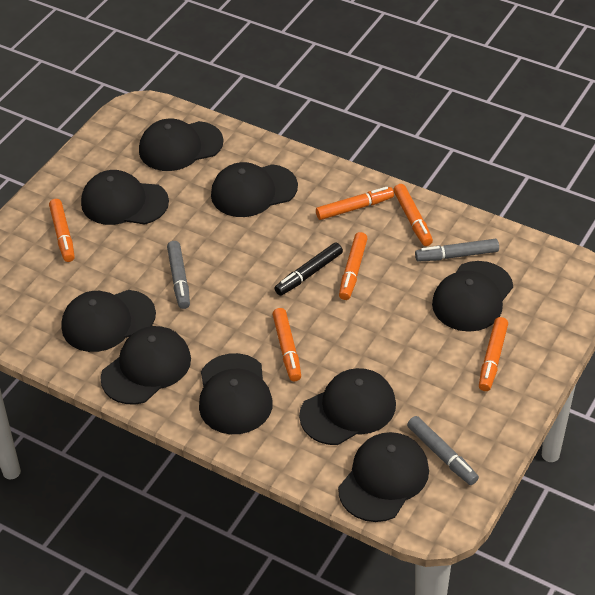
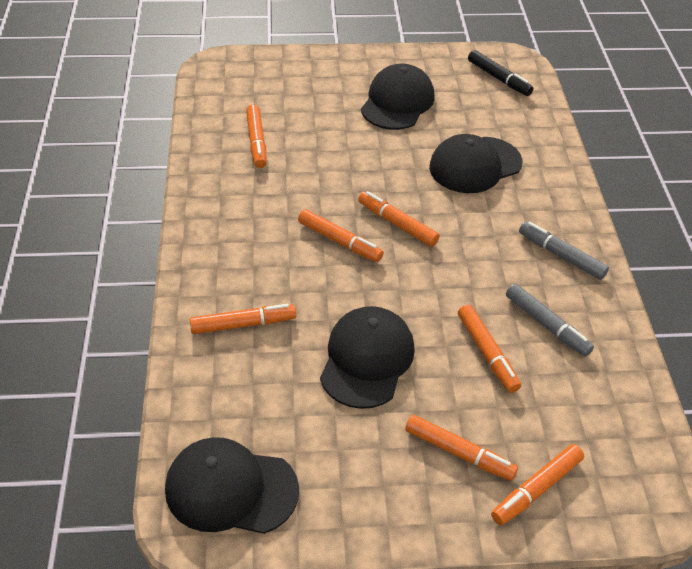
black cap: 9 -> 4
grey marker: 3 -> 2
orange marker: 6 -> 7

